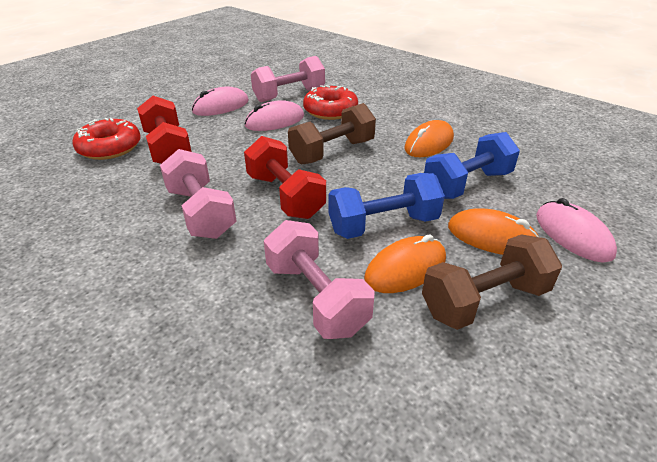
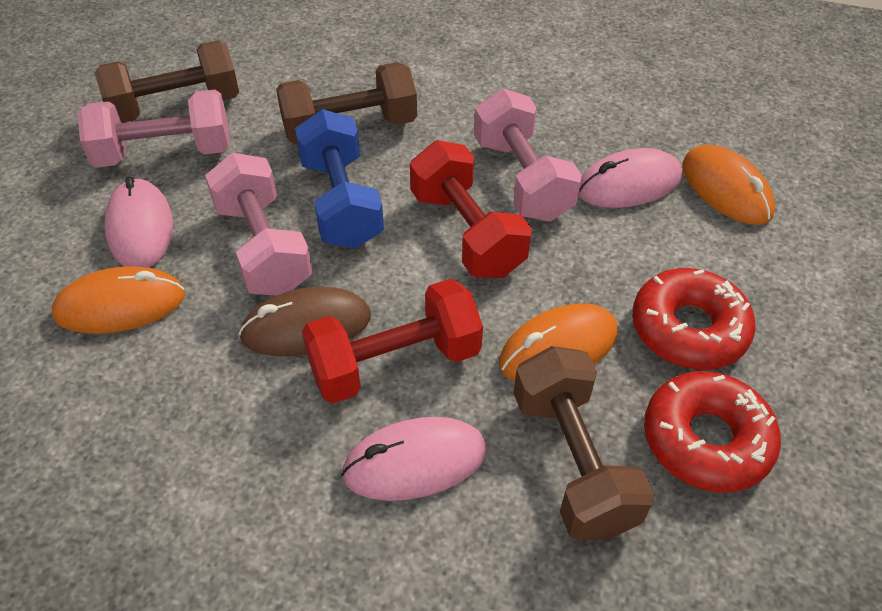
blue dumbbell: 2 -> 1
brown dumbbell: 2 -> 3
brown mouse: 0 -> 1

